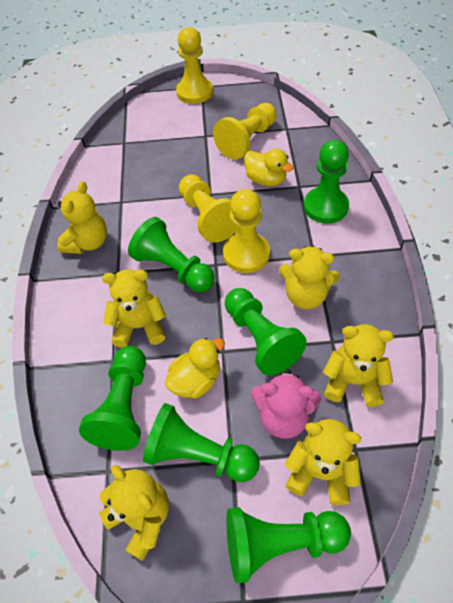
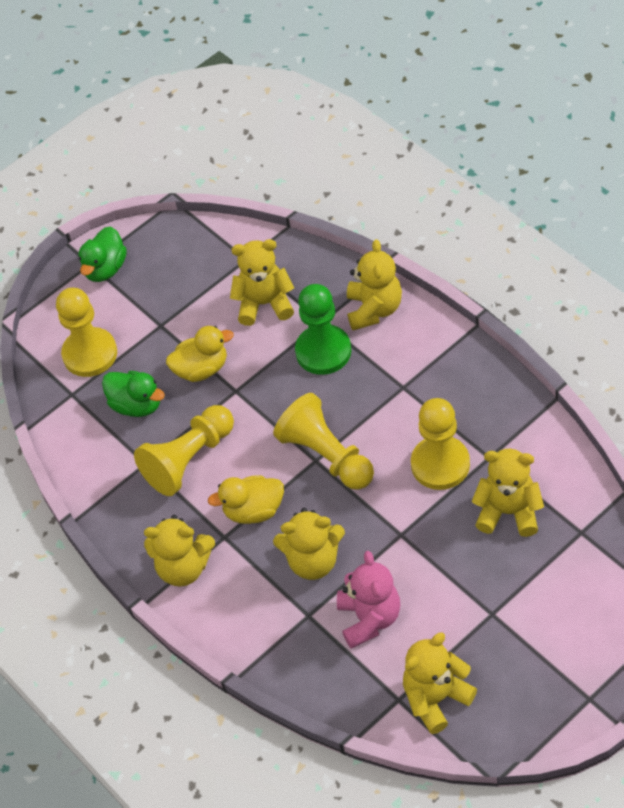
green duck: 0 -> 2
green pawn: 6 -> 1

